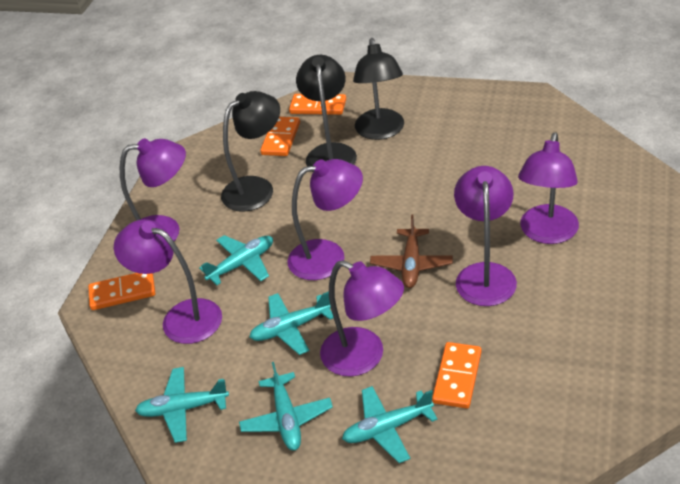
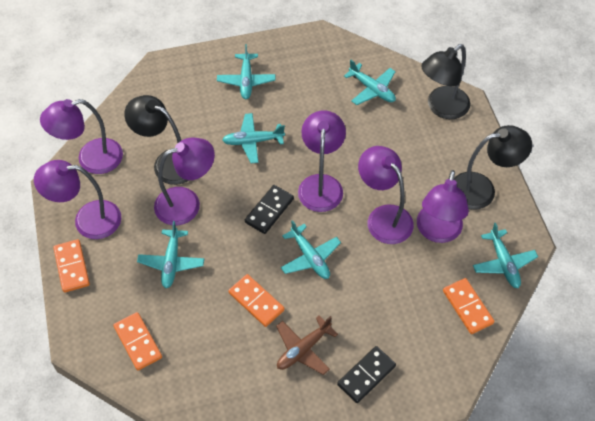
black domino: 0 -> 2
turquoise plane: 5 -> 6

